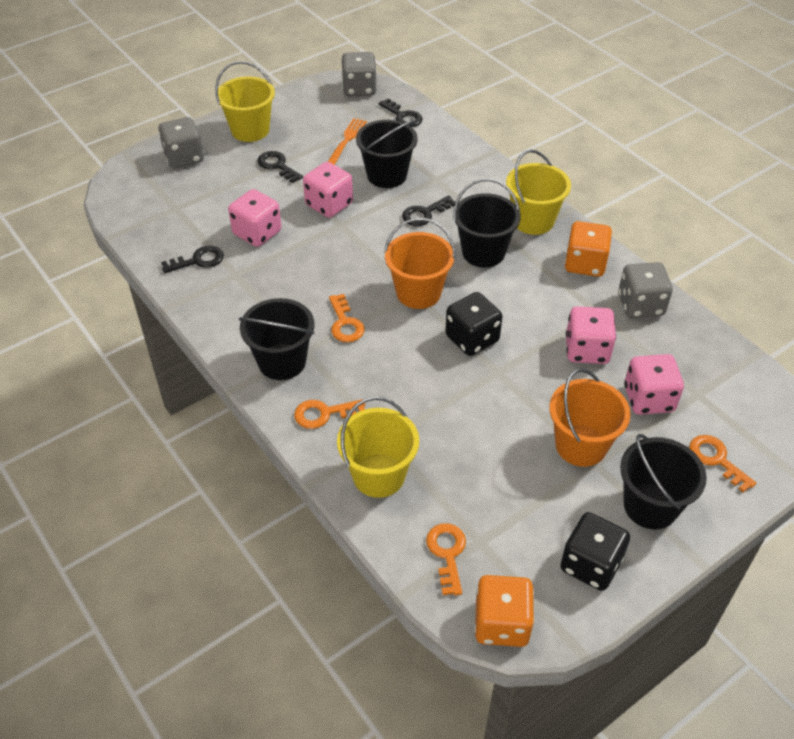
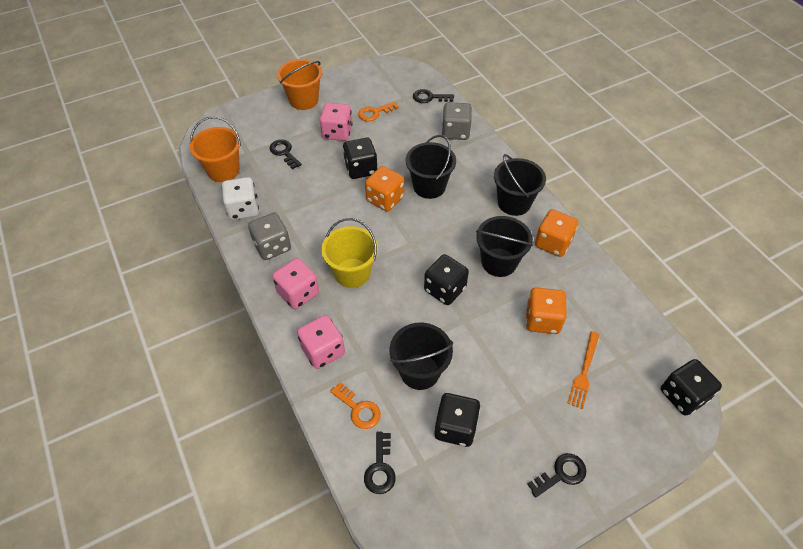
black dice: 2 -> 4
grey dice: 3 -> 2
orange dice: 2 -> 3
orange key: 4 -> 2
pink dice: 4 -> 3
white dice: 0 -> 1
yellow bucket: 3 -> 1

